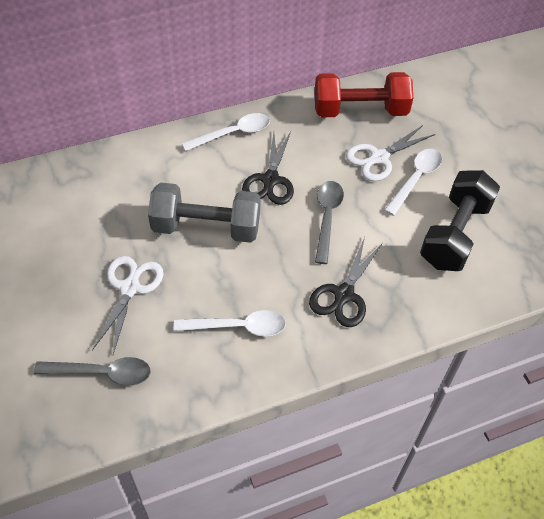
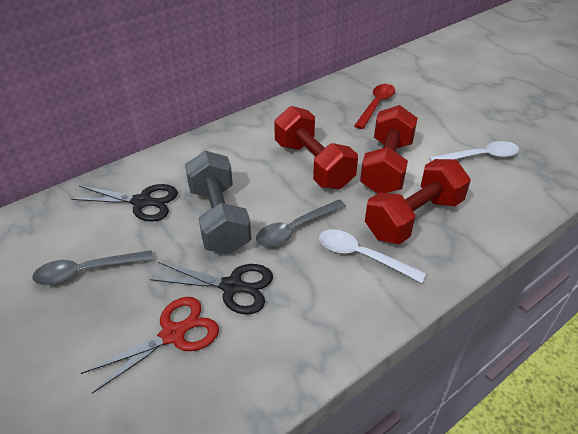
black dumbbell: 1 -> 0
red dumbbell: 1 -> 3
red scissors: 0 -> 1
red spoon: 0 -> 1
white scissors: 2 -> 0
white spoon: 3 -> 2

